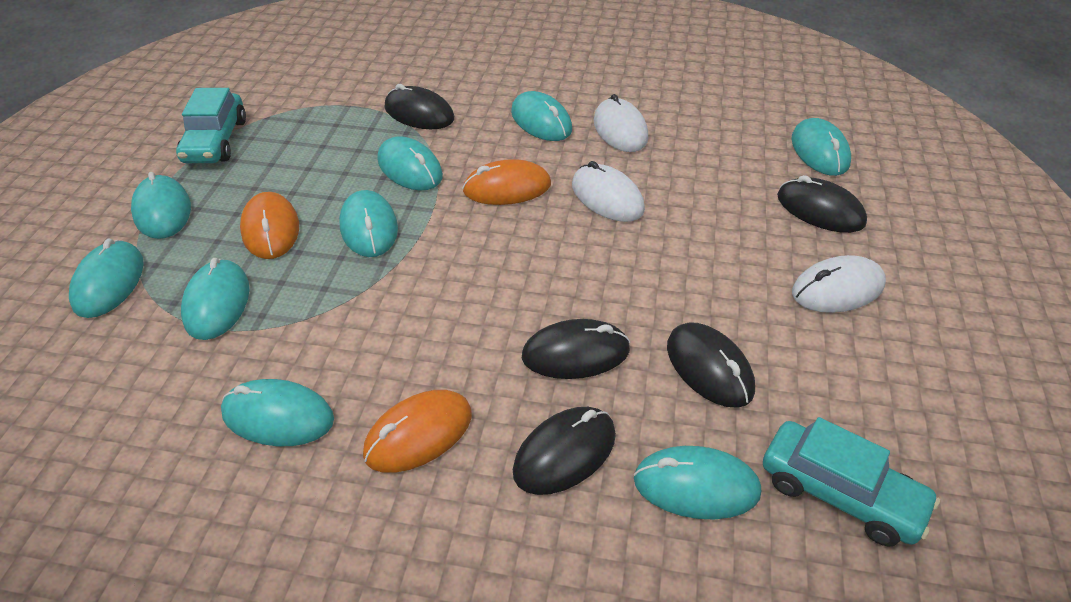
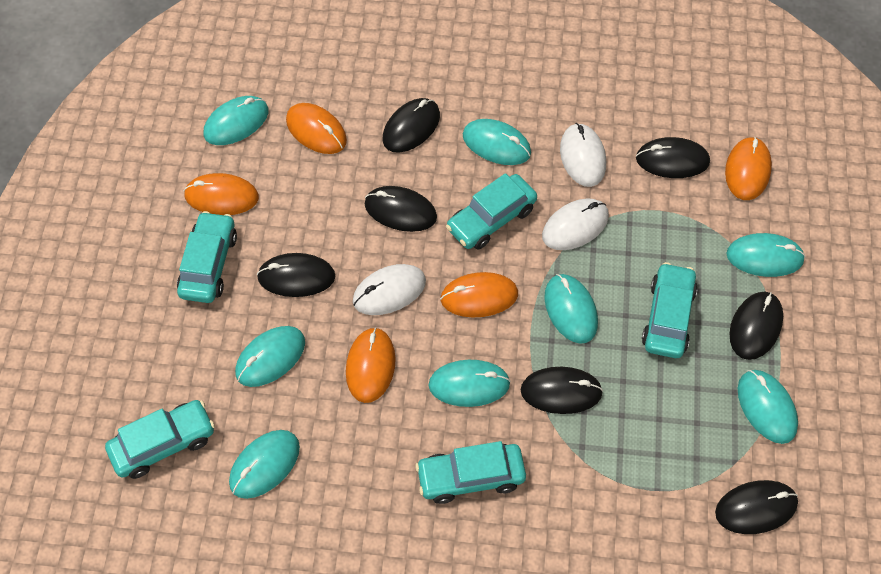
black mouse: 5 -> 7
orange mouse: 3 -> 5
turquoise car: 2 -> 5
turquoise mouse: 9 -> 8

